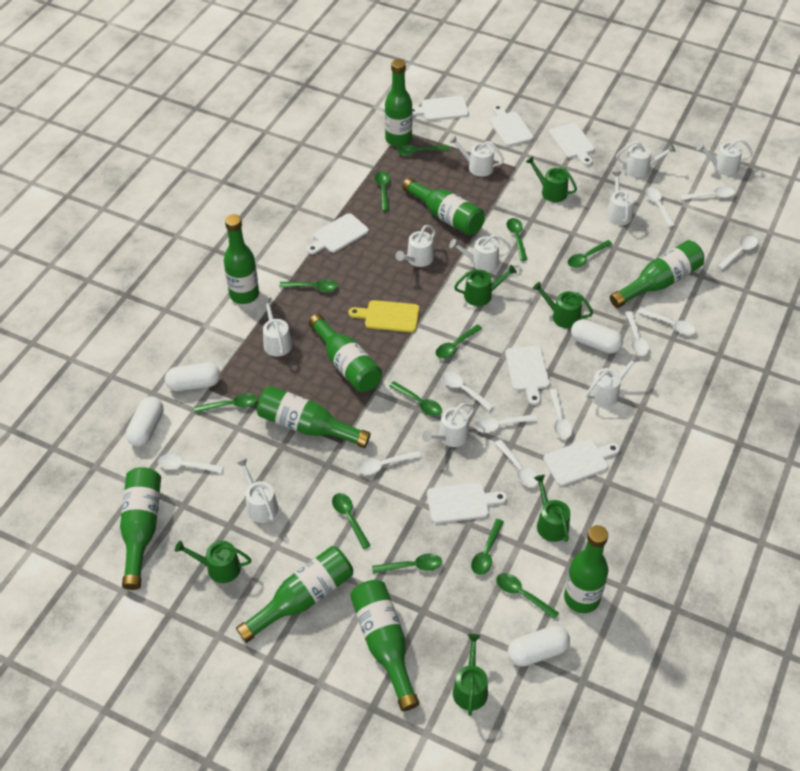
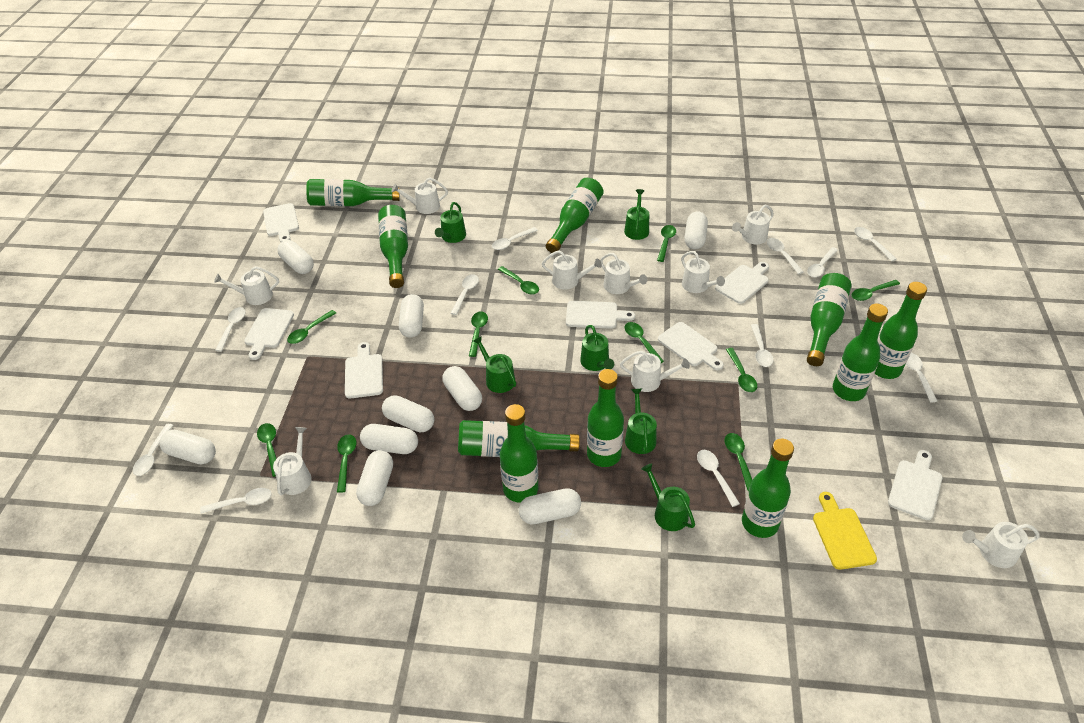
green spoon: 12 -> 10
white capsule: 4 -> 9
white watering can: 10 -> 9

